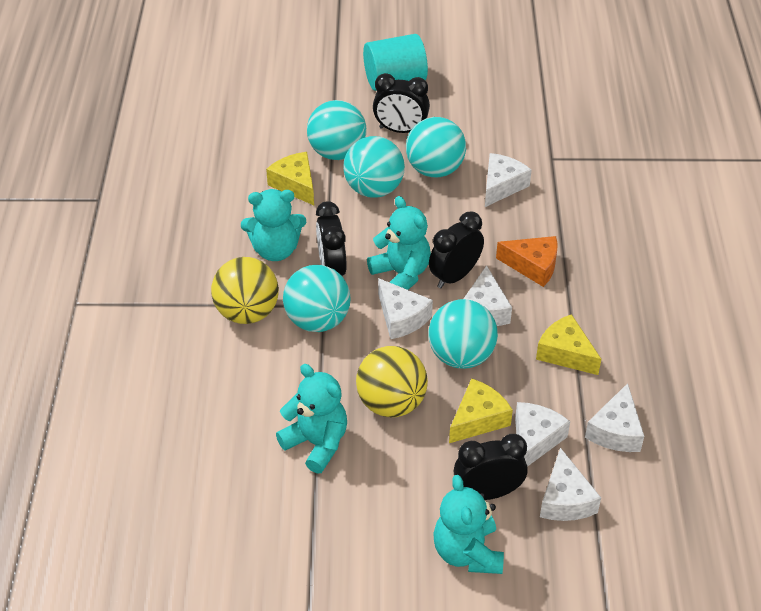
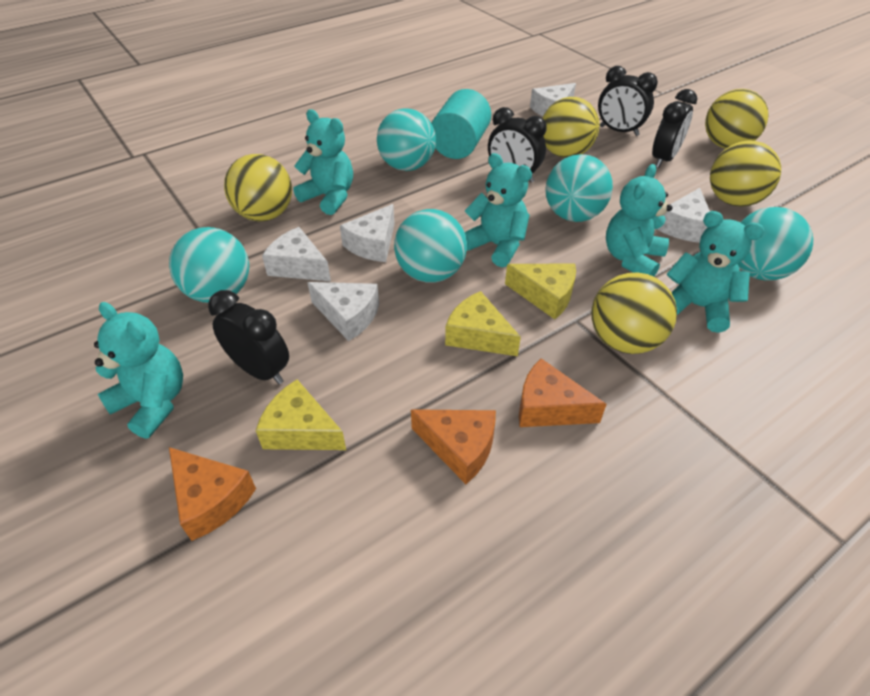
orange cheese: 1 -> 3
turquoise teddy bear: 4 -> 5
white cheese: 6 -> 5
yellow ball: 2 -> 5

